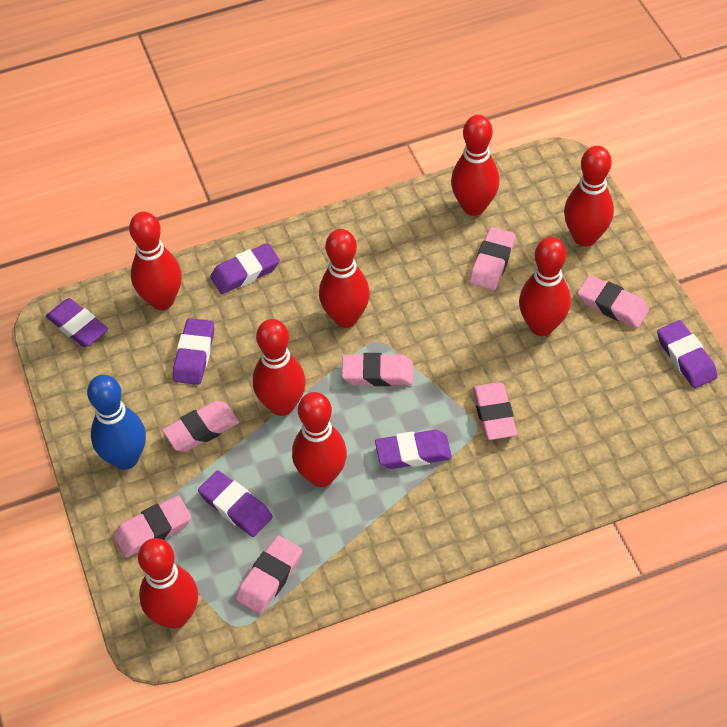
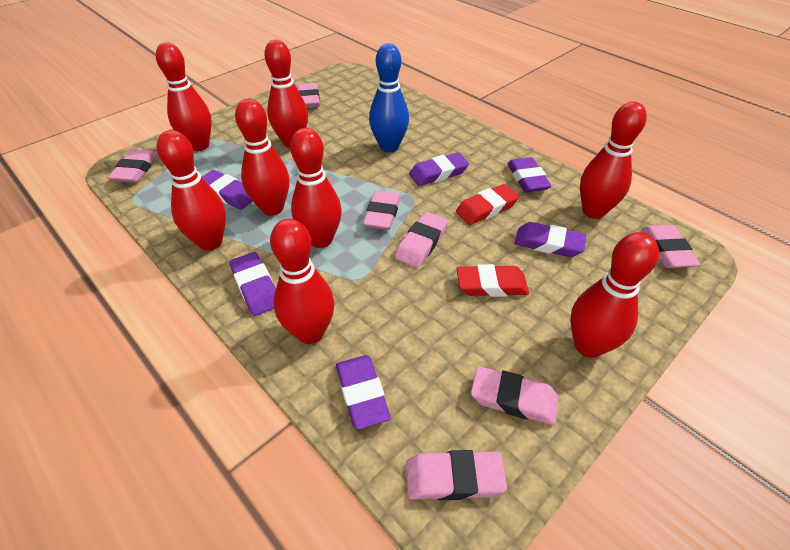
red eraser: 0 -> 2

